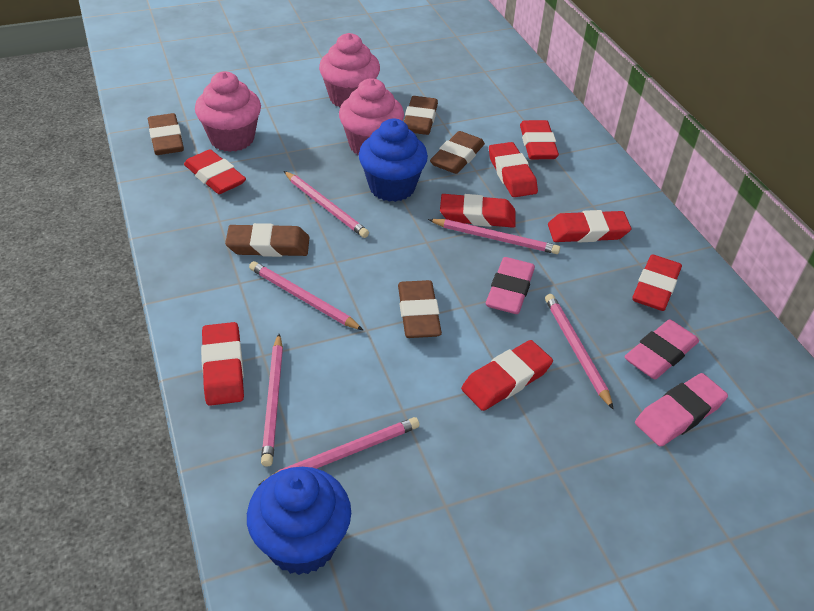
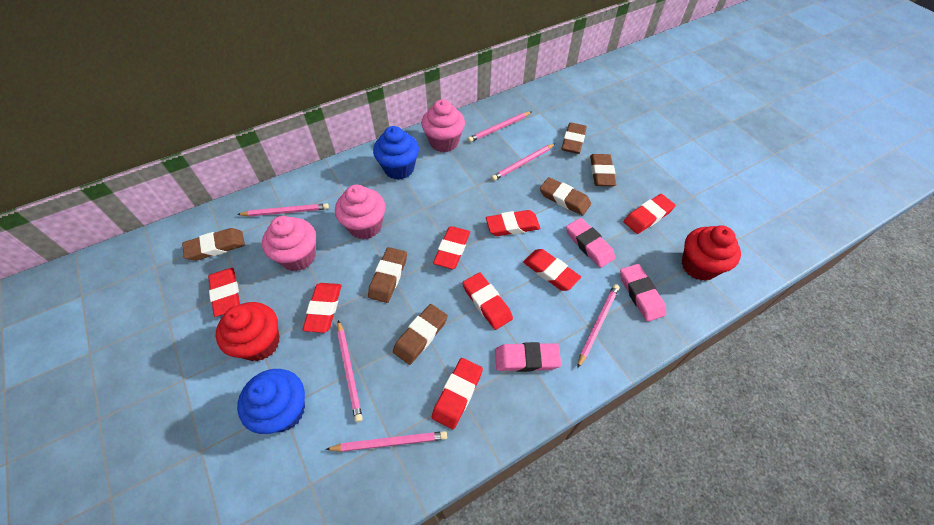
brown eraser: 5 -> 6
red cupcake: 0 -> 2

